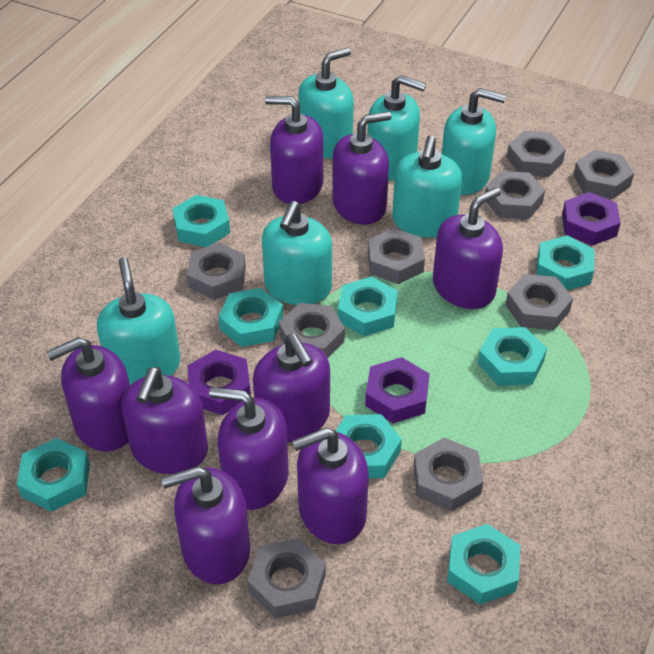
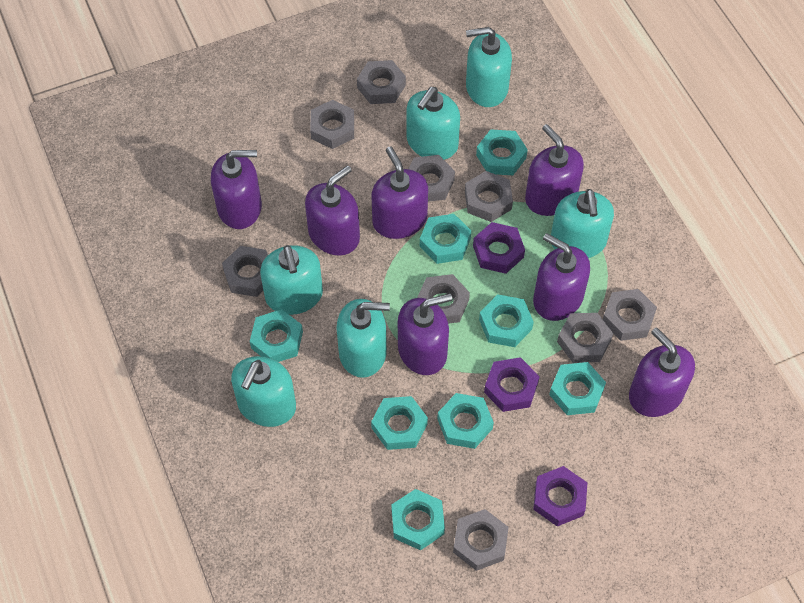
purple soap dispenser: 9 -> 7

